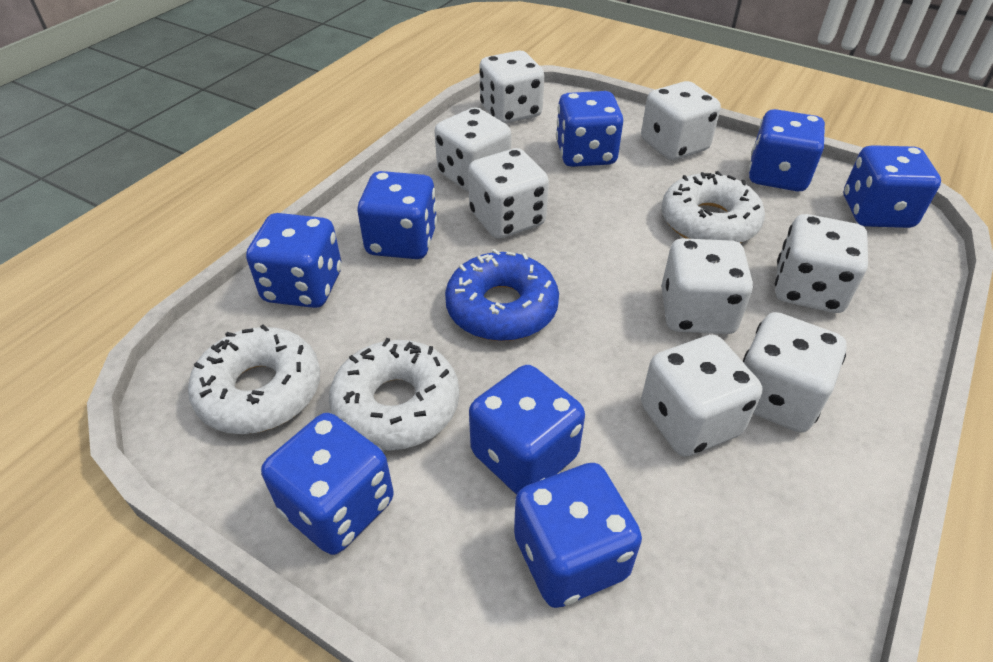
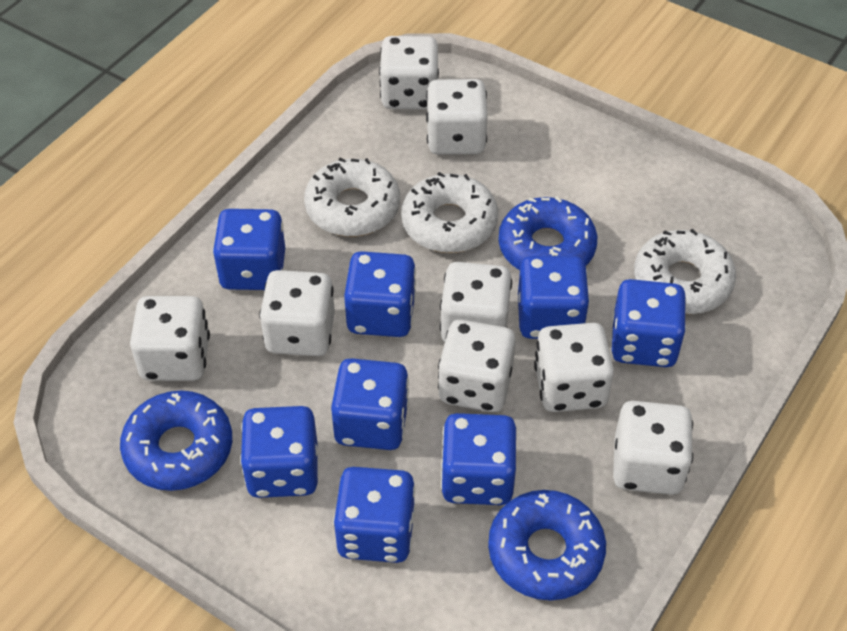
blue donut: 1 -> 3

